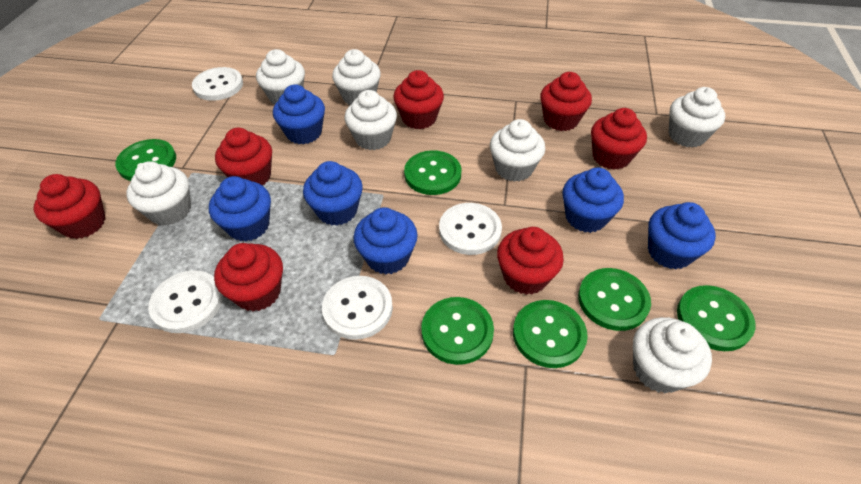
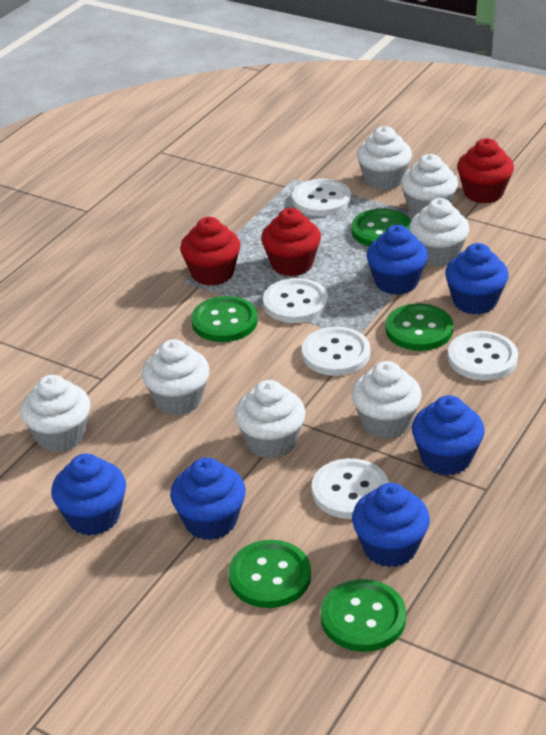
green button: 6 -> 5
red cupcake: 7 -> 3
white button: 4 -> 5

